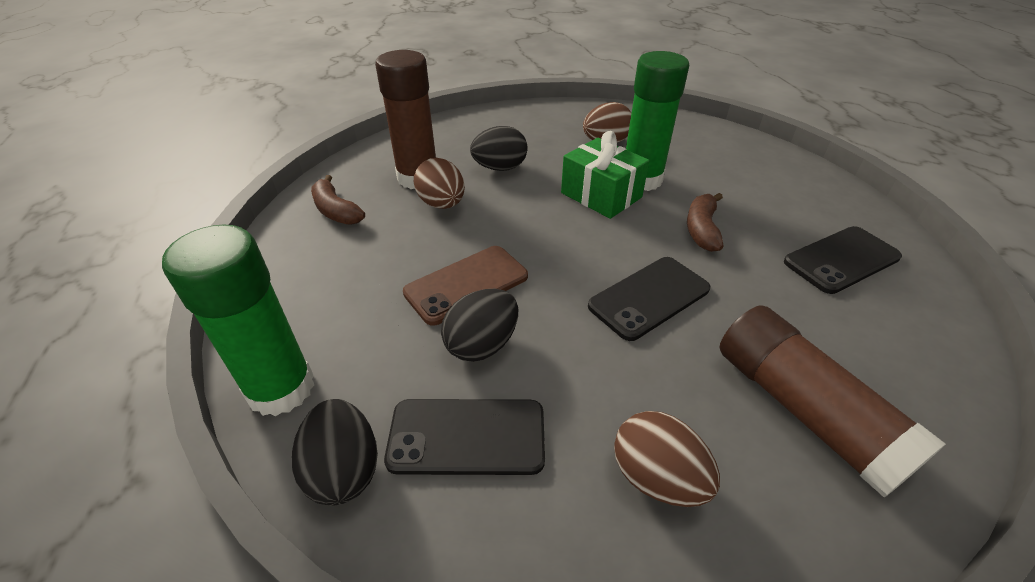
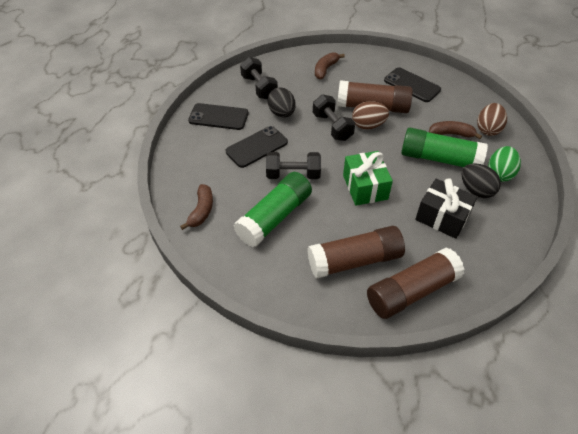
black dumbbell: 0 -> 3
black egg: 3 -> 2
black gift: 0 -> 1
brown banana: 2 -> 3
brown egg: 3 -> 2
brown glue stick: 2 -> 3
brown phone: 1 -> 0
green egg: 0 -> 1

